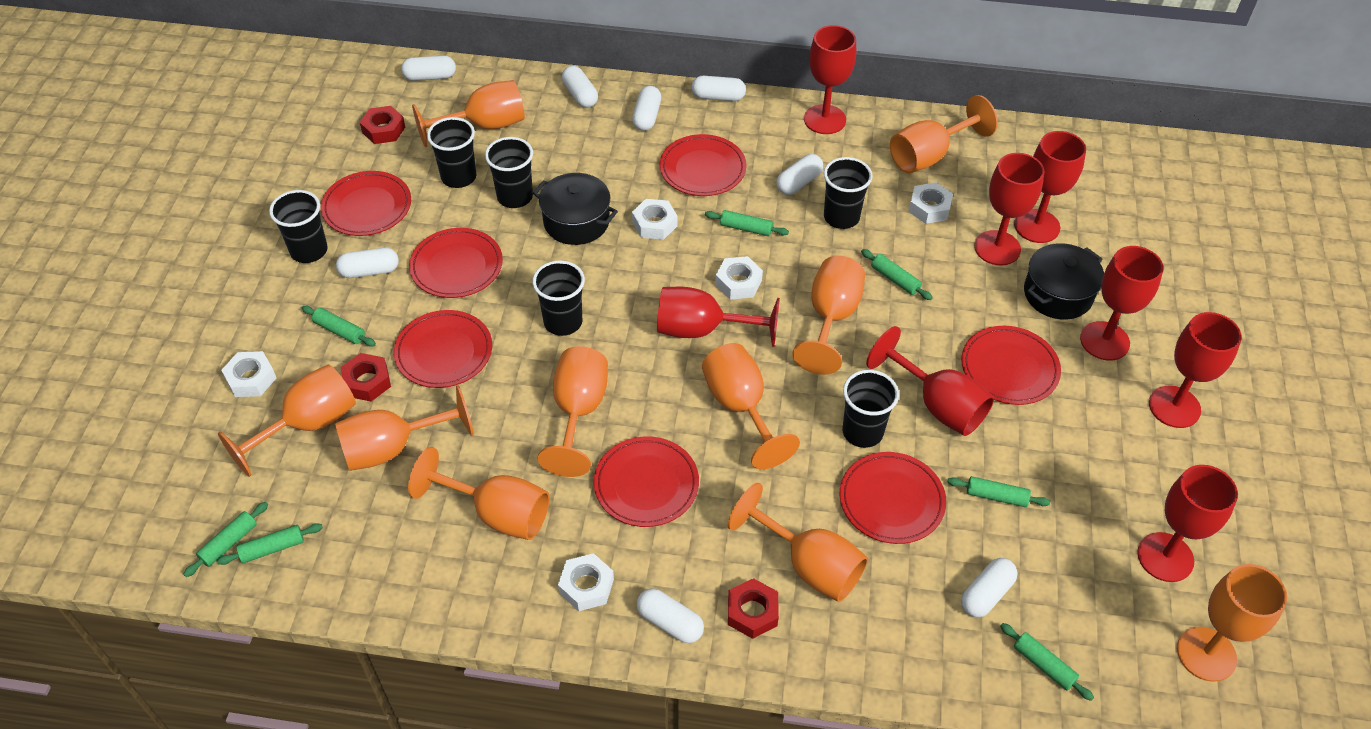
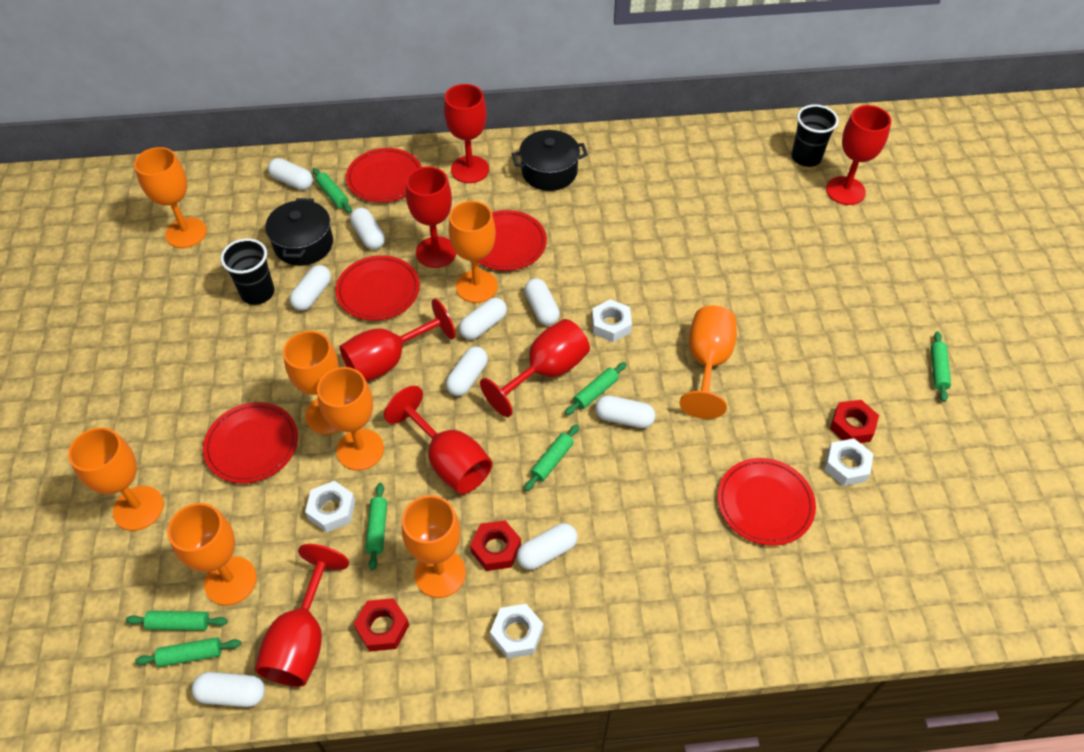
black cup: 6 -> 2
orange goblet: 10 -> 8
red goblet: 8 -> 7
red plate: 7 -> 5
white capsule: 8 -> 9
white nut: 5 -> 4

